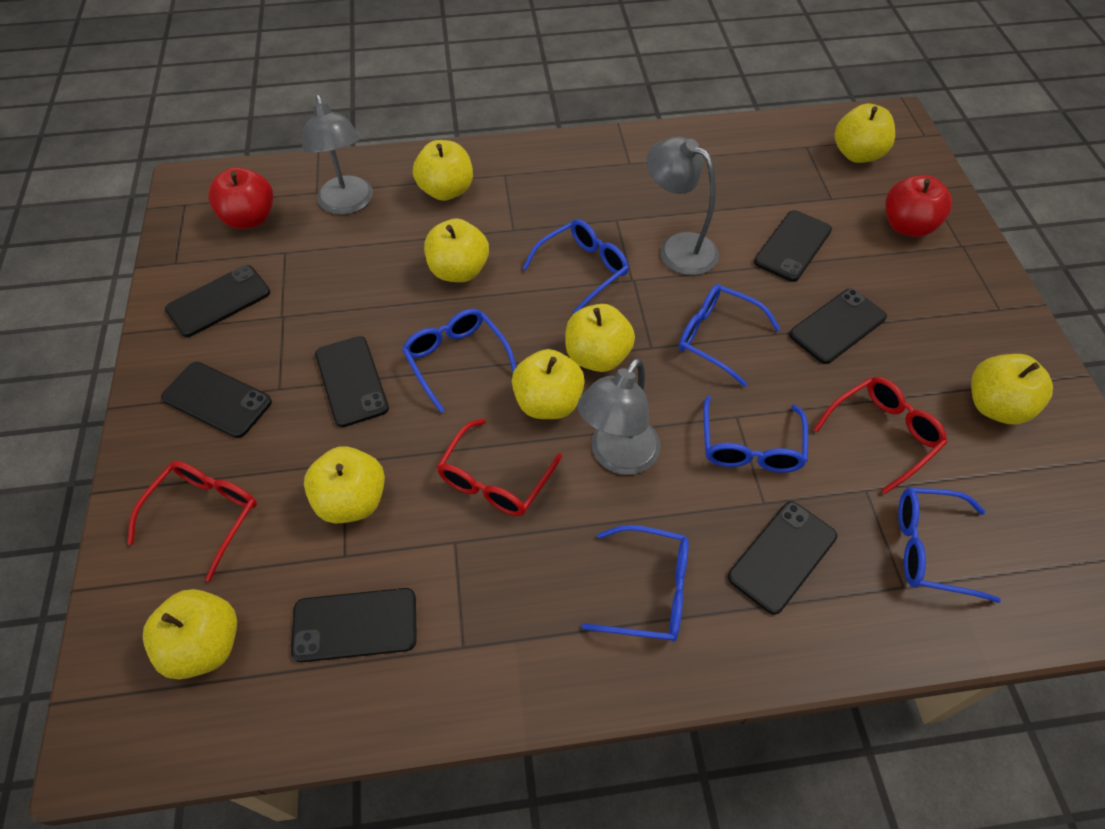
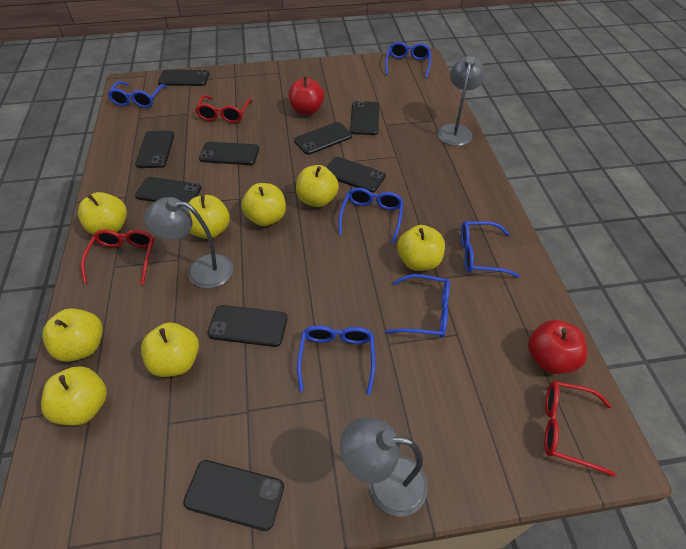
black phone: 7 -> 9

